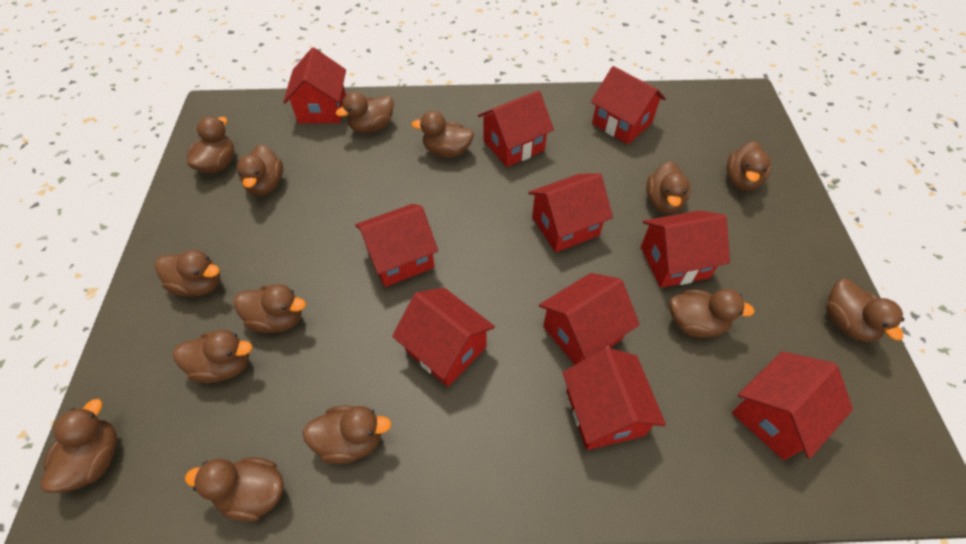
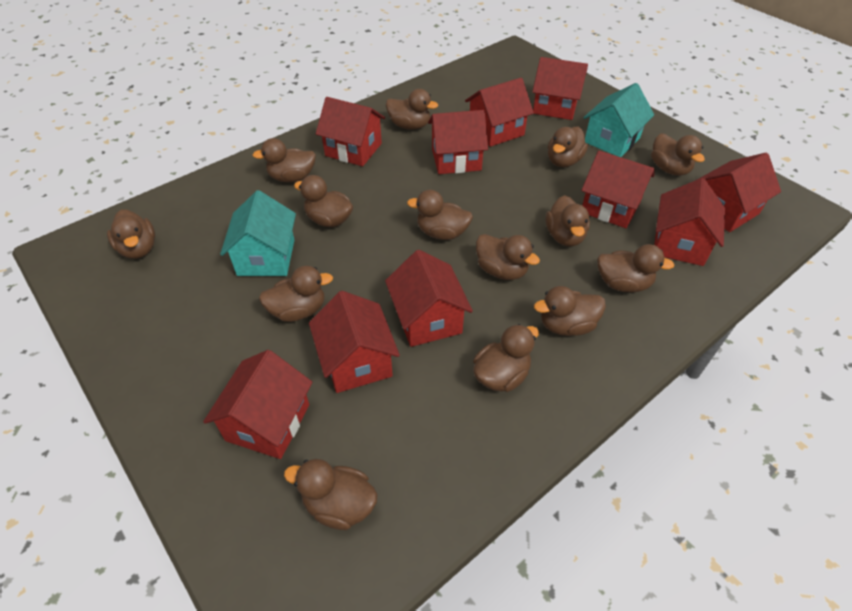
turquoise house: 0 -> 2

